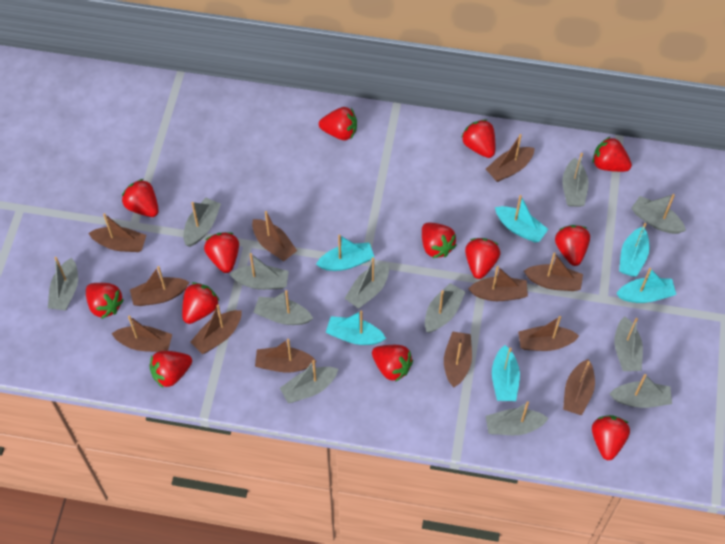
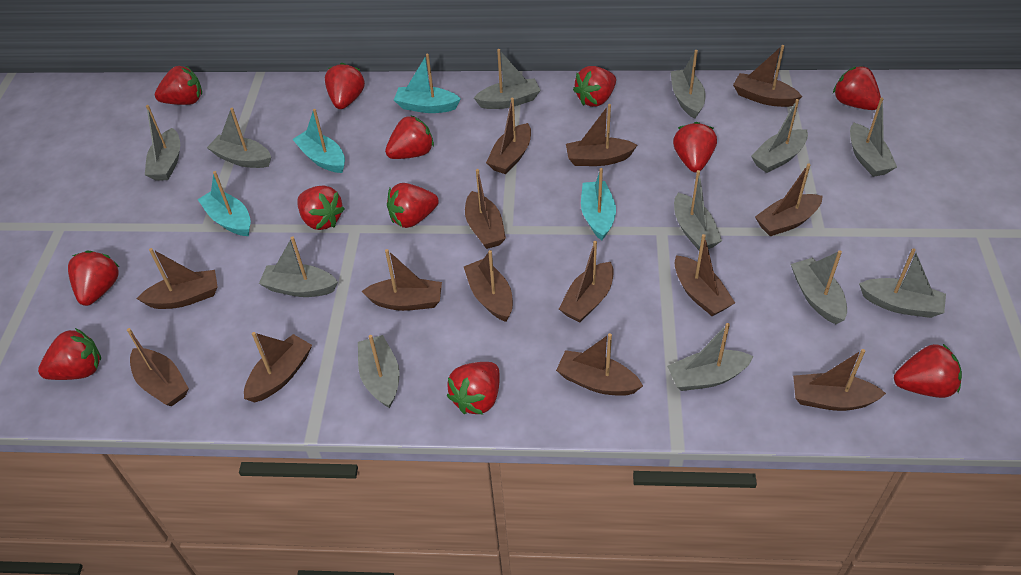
brown boat: 12 -> 14
red strawberry: 13 -> 12
turquoise boat: 6 -> 4

